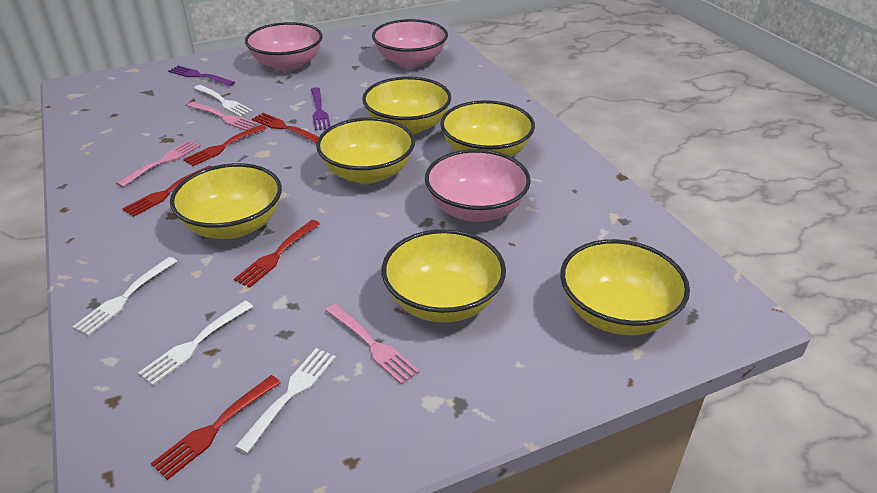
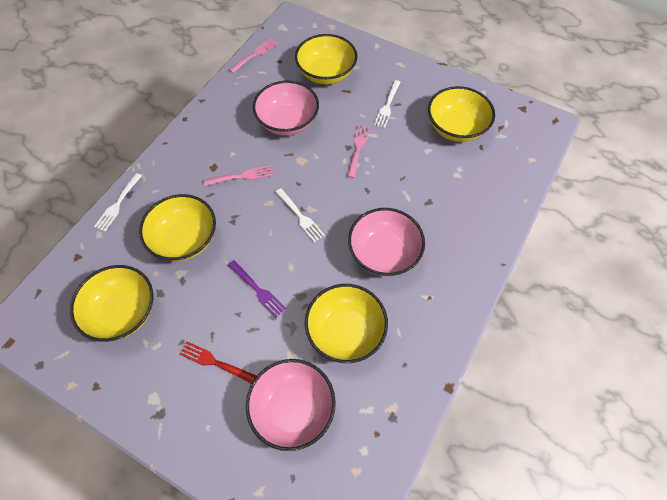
purple fork: 2 -> 1
red fork: 5 -> 1
white fork: 4 -> 3
yellow bowl: 6 -> 5

